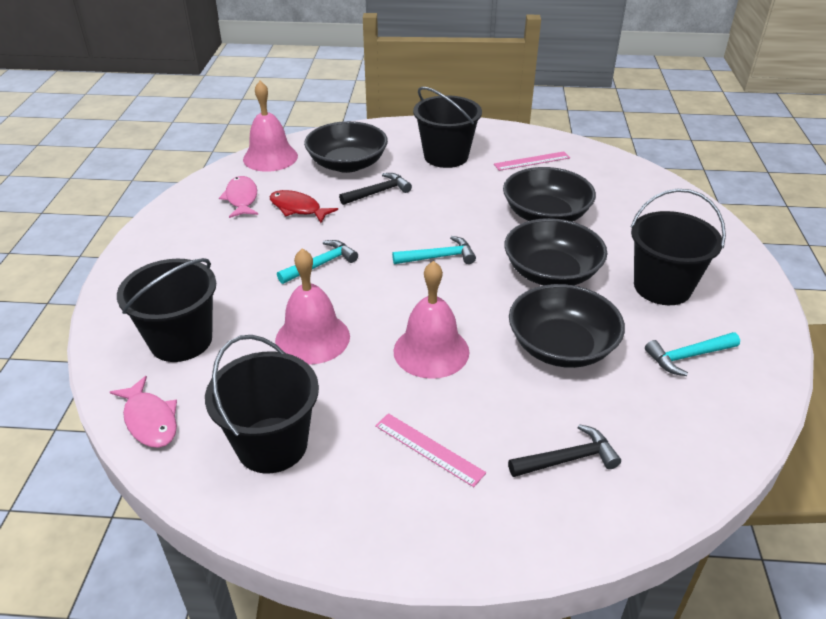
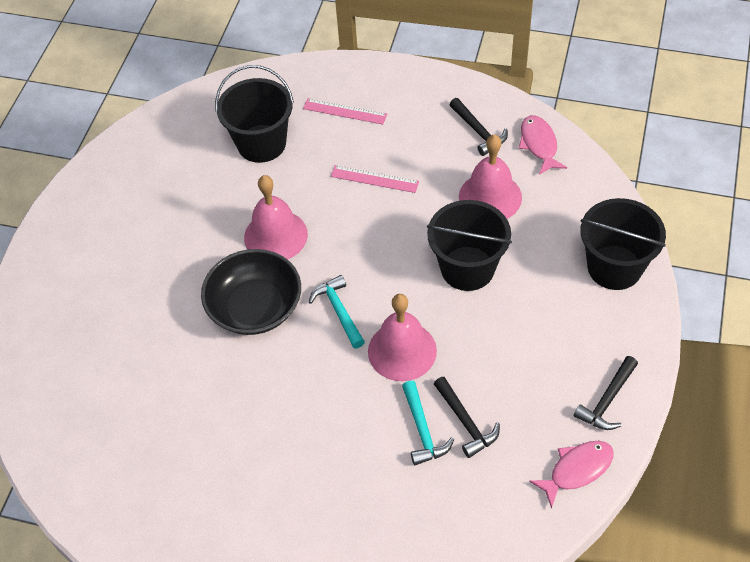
black bowl: 4 -> 1
black bucket: 4 -> 3
black hammer: 2 -> 3
red fish: 1 -> 0
turquoise hammer: 3 -> 2

